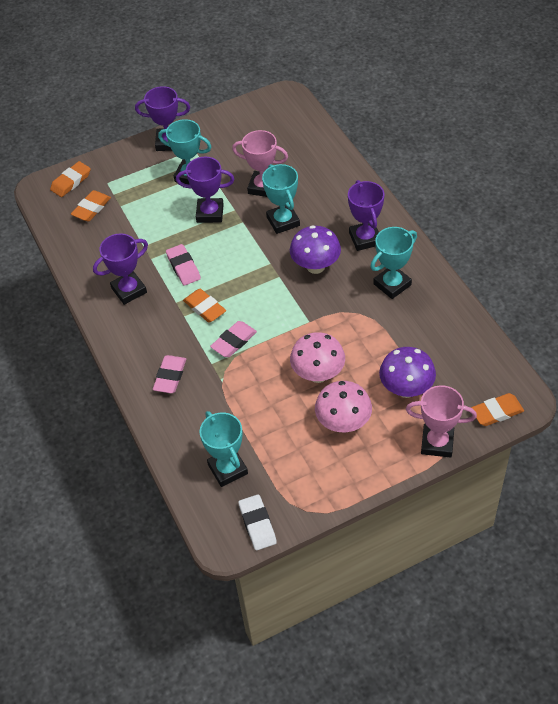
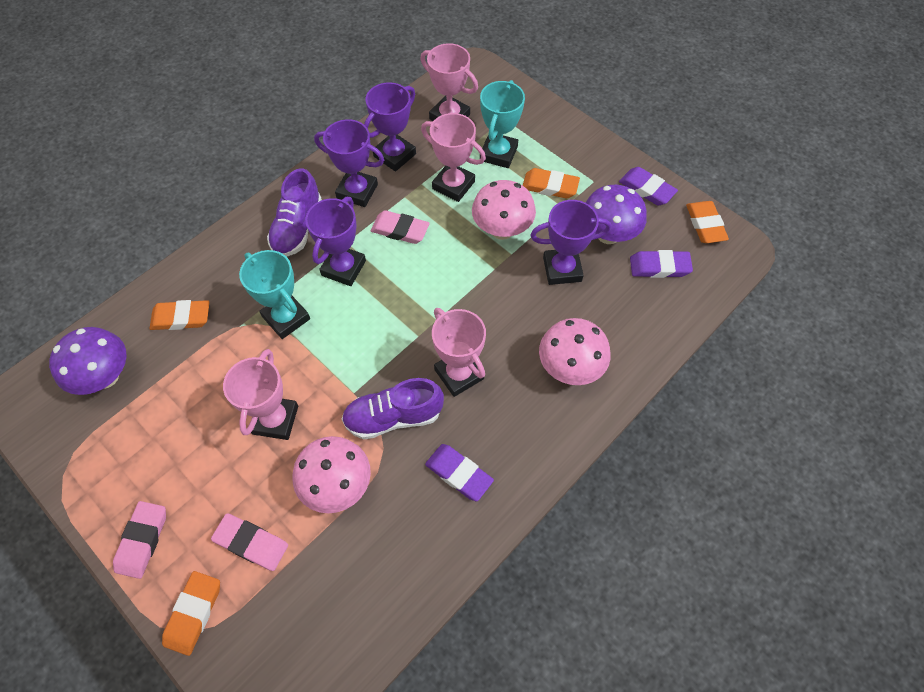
pink mushroom: 2 -> 3
pink trophy: 2 -> 4
purple eraser: 0 -> 3
purple shoe: 0 -> 2
turquoise trophy: 4 -> 2
white eraser: 1 -> 0

